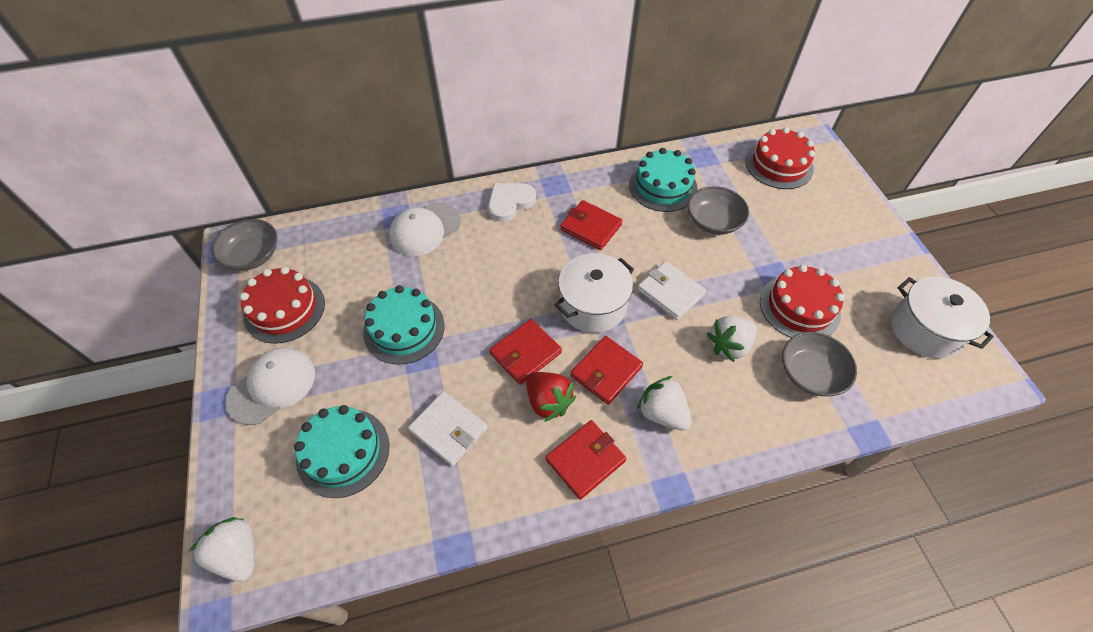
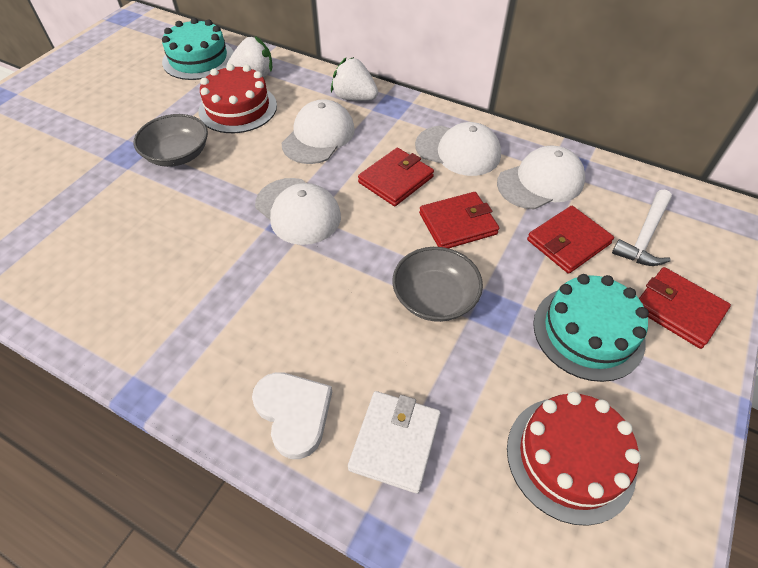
grey bowl: 3 -> 2
red cake: 3 -> 2
red strawberry: 1 -> 0
turquoise cake: 3 -> 2
white cap: 2 -> 4
white hammer: 0 -> 1
white pot: 2 -> 0
white strawberry: 3 -> 2
white wallet: 2 -> 1

